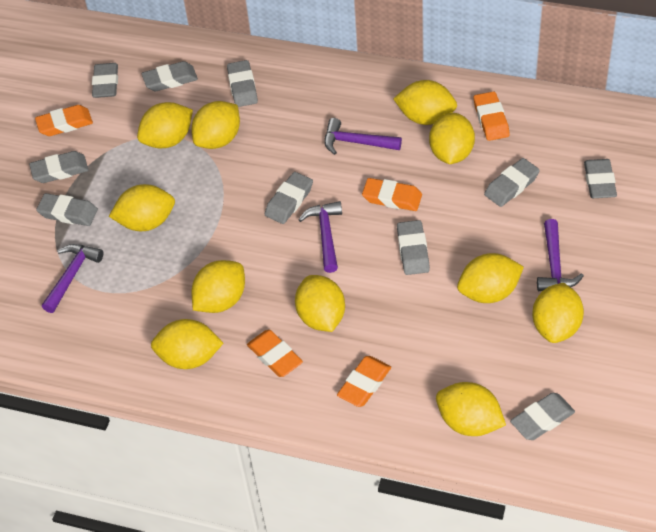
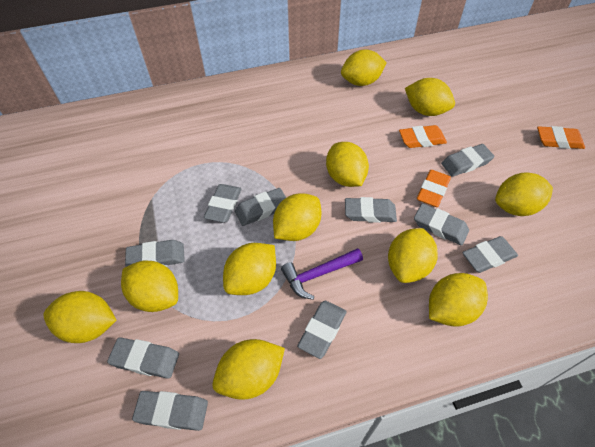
orange eraser: 5 -> 3
purple hammer: 4 -> 1

